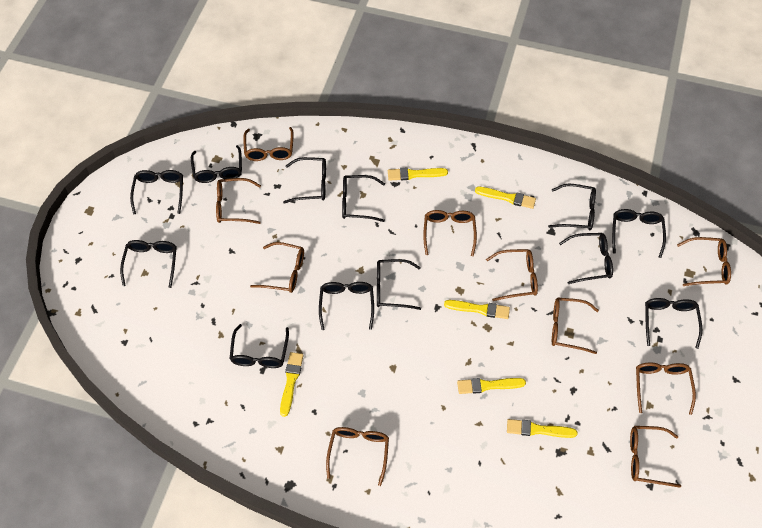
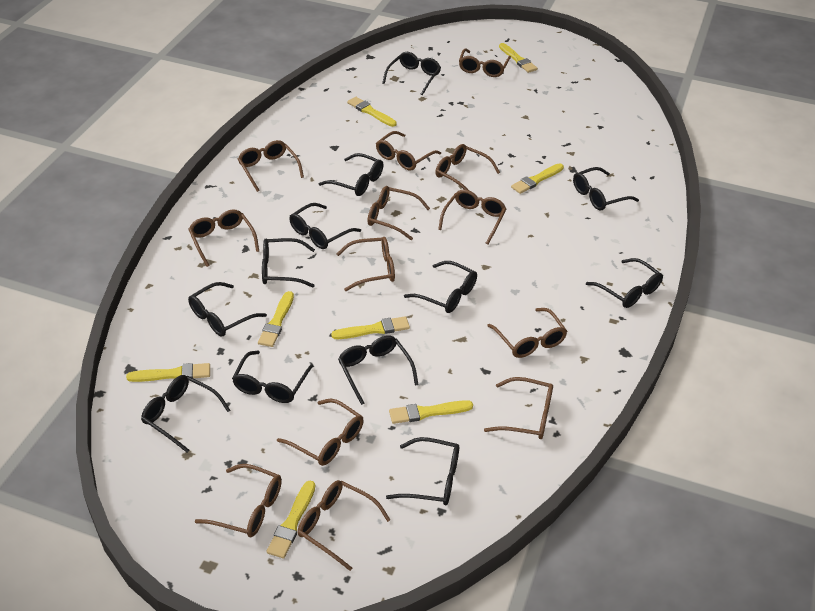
brown glasses: 10 -> 13
yellow brush: 6 -> 8

